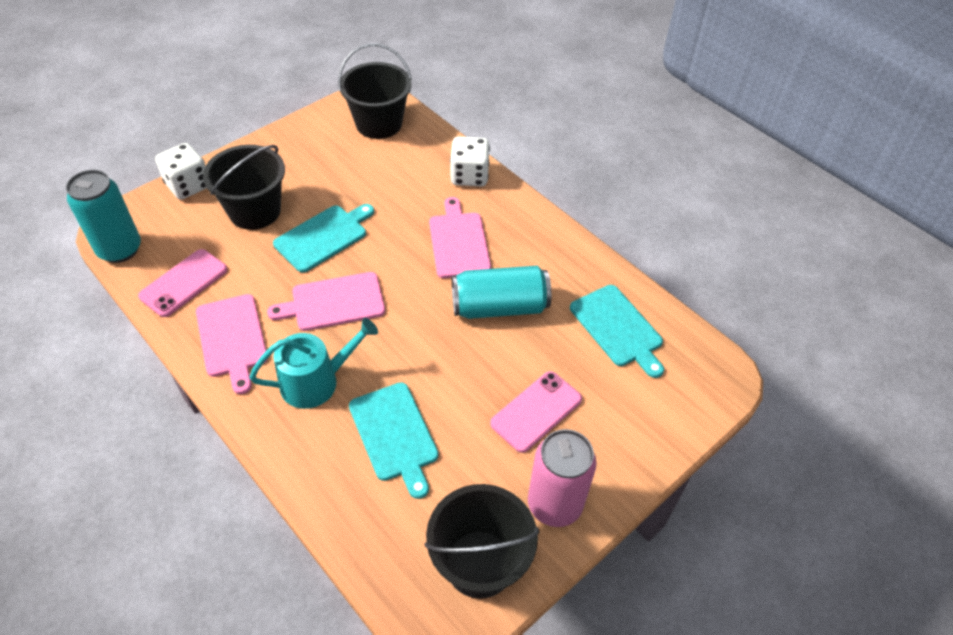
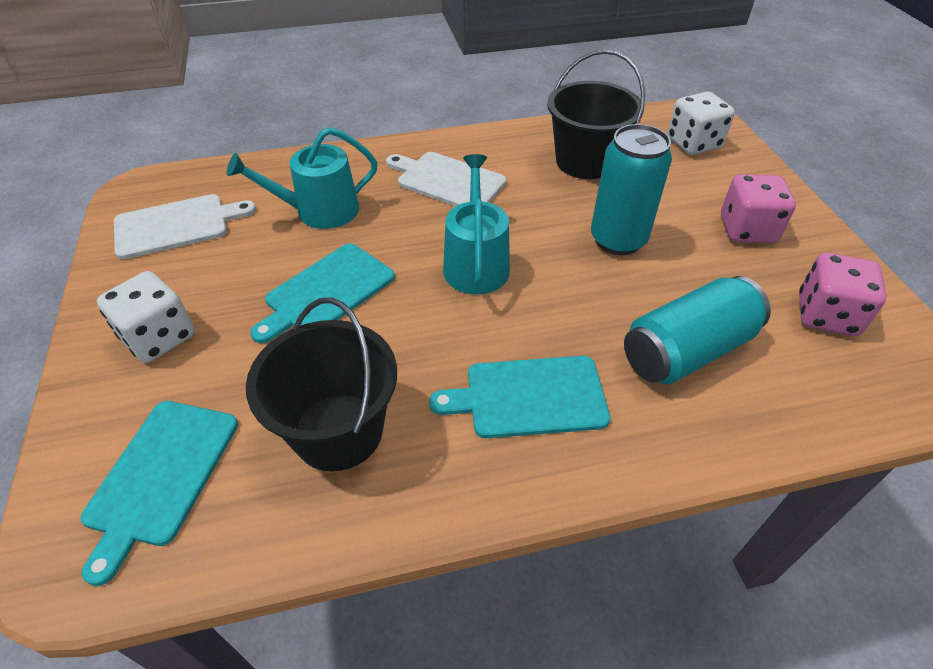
black bucket: 3 -> 2
pink can: 1 -> 0
pink cutting board: 3 -> 0
pink dice: 0 -> 2
pink phone: 2 -> 0
turquoise watering can: 1 -> 2
white cutting board: 0 -> 2

